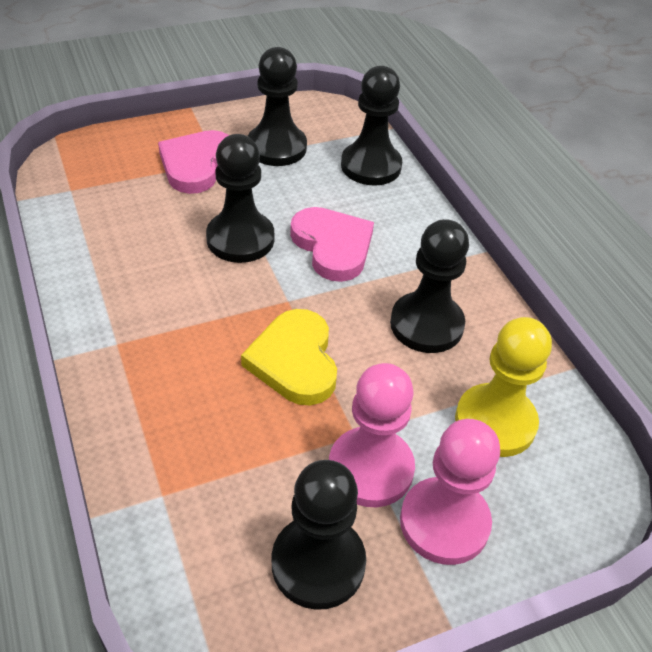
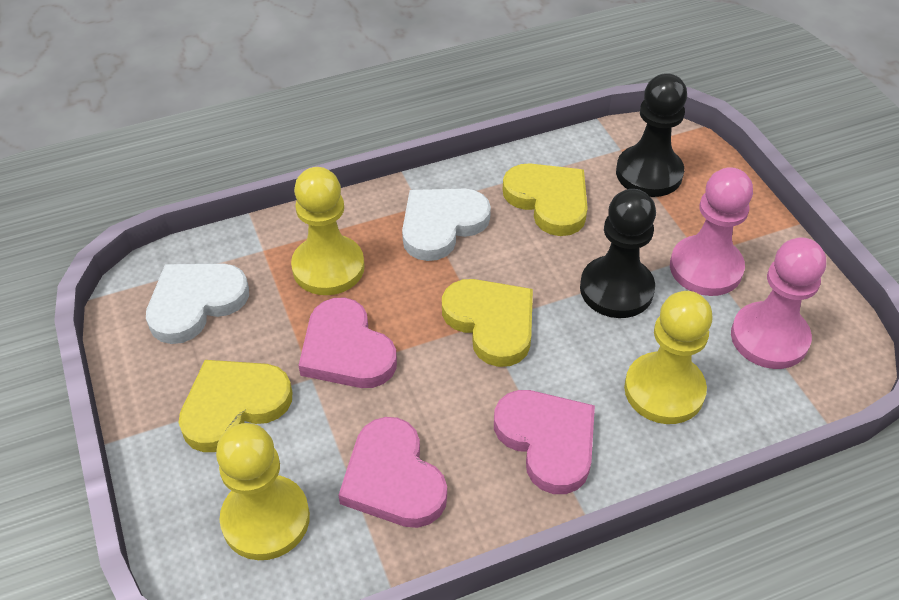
black pawn: 5 -> 2
pink heart: 2 -> 3
white heart: 0 -> 2
yellow heart: 1 -> 3
yellow pawn: 1 -> 3

